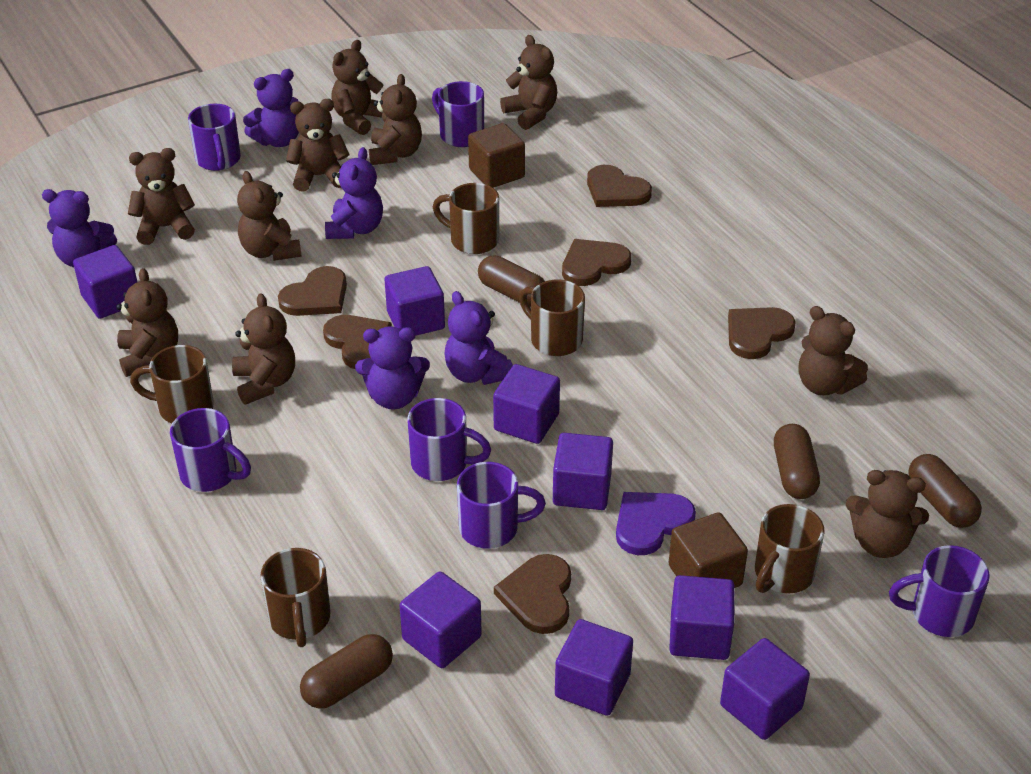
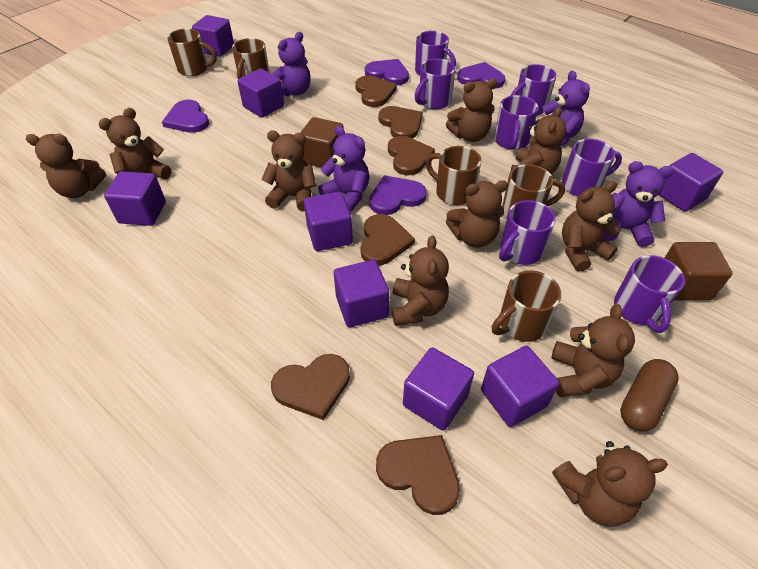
brown capsule: 4 -> 1
purple heart: 1 -> 4
purple mug: 6 -> 7
purple teddy bear: 5 -> 4

